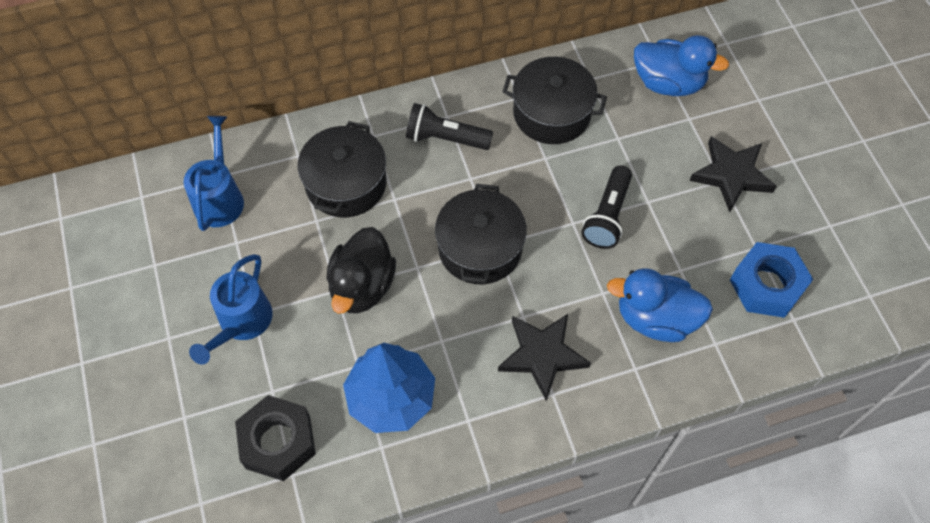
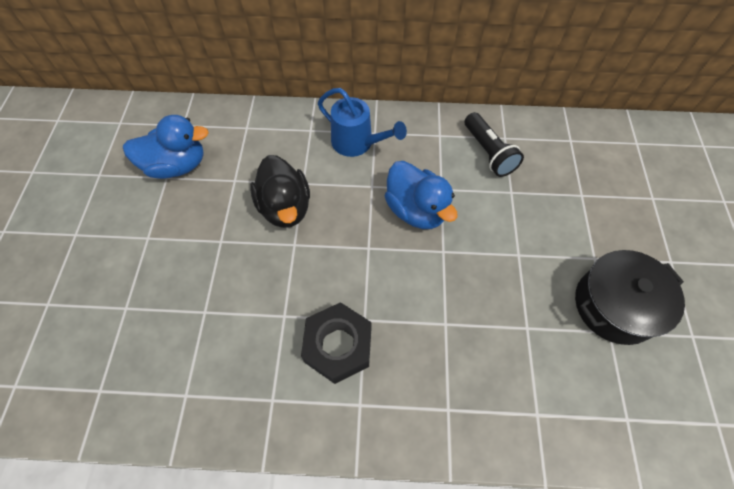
black flashlight: 2 -> 1
black pot: 3 -> 1
black star: 2 -> 0
blue nut: 1 -> 0
blue tree: 1 -> 0
blue watering can: 2 -> 1

